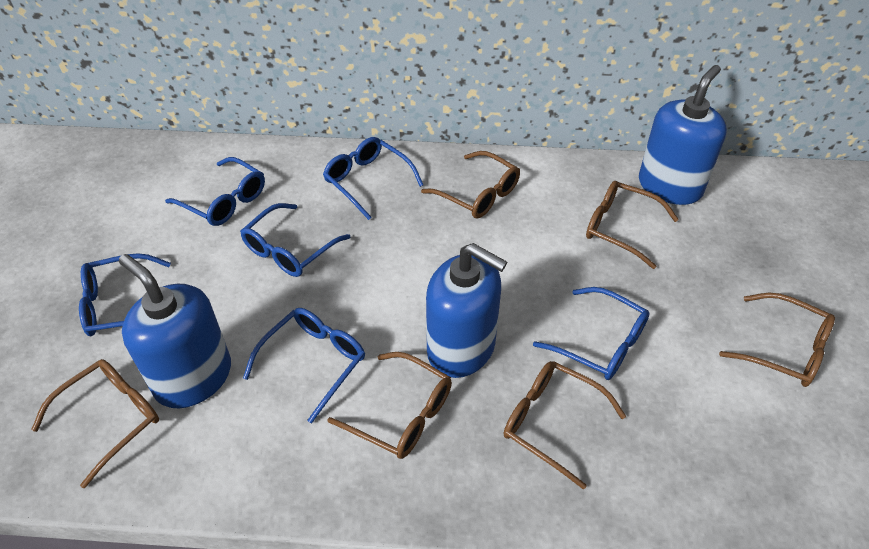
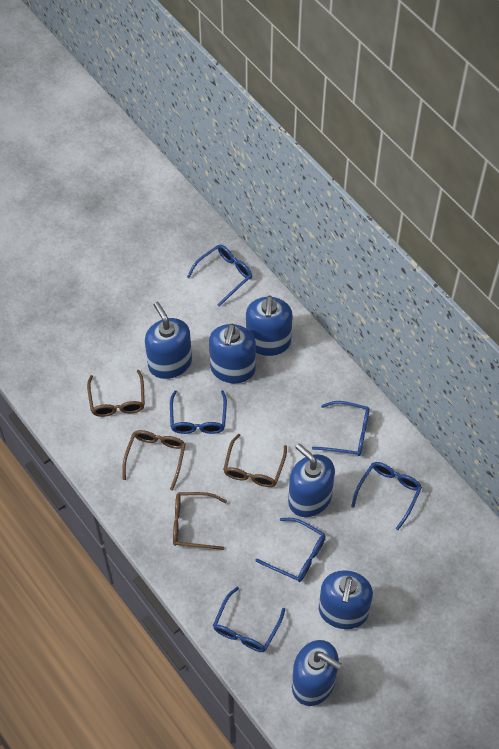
blue soap dispenser: 3 -> 6
brown glasses: 6 -> 4

